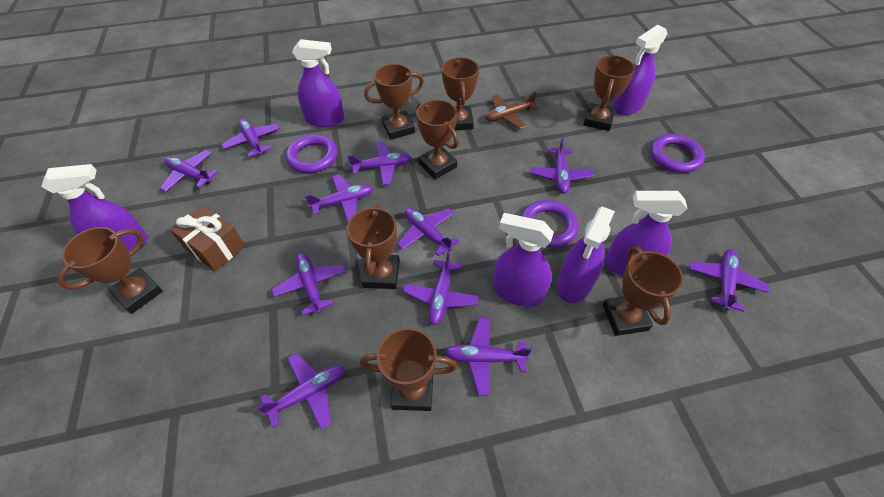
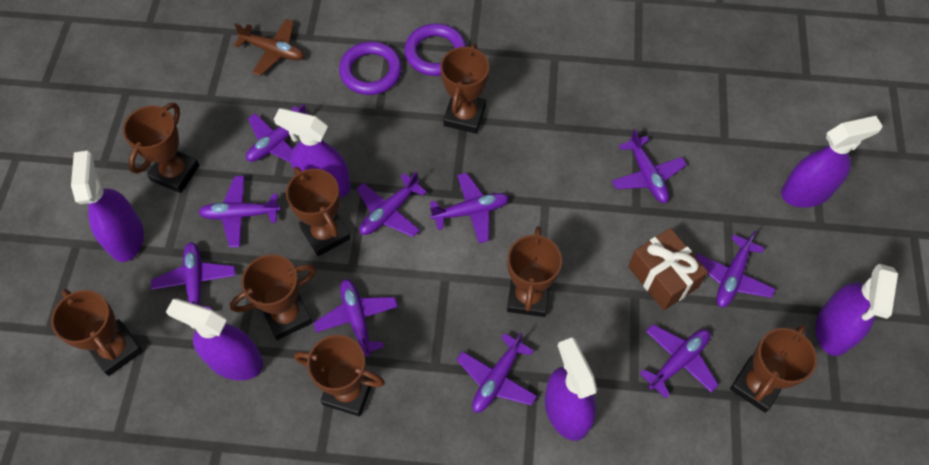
purple plane: 11 -> 10
purple ring: 3 -> 2

